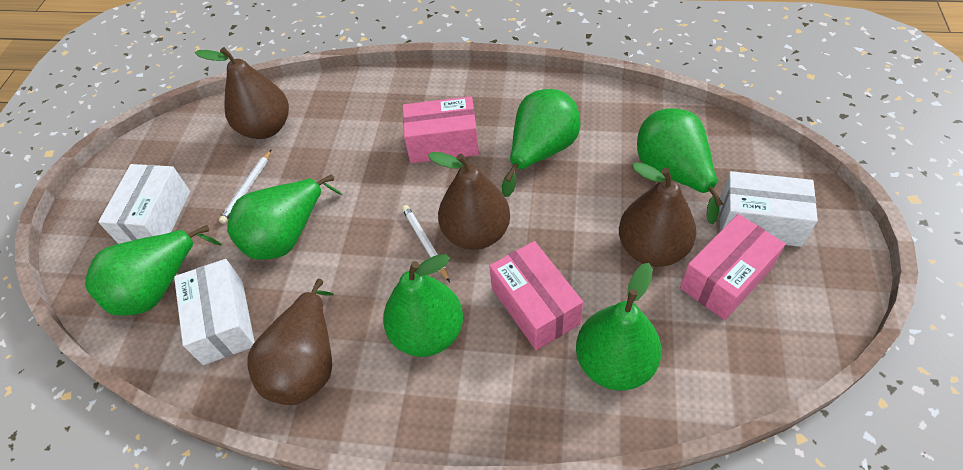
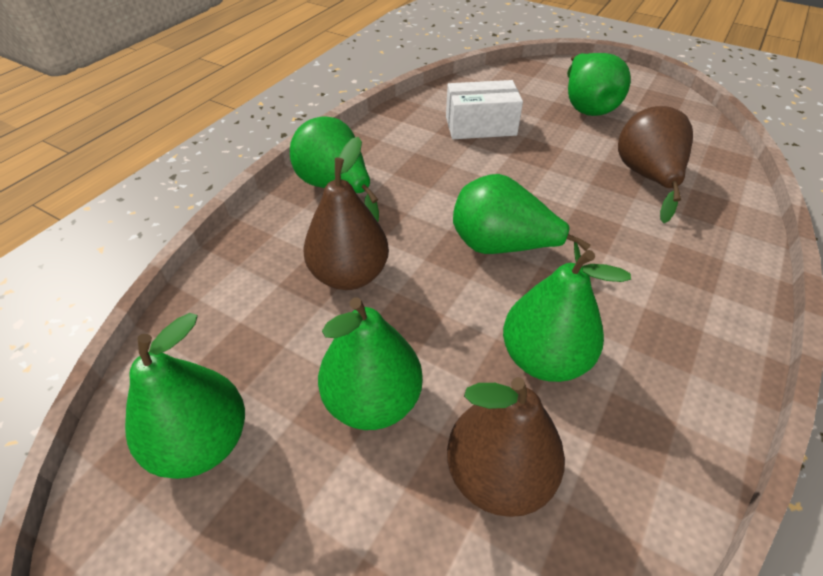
brown pear: 4 -> 3
pink box: 3 -> 0
white box: 3 -> 1
white pencil: 2 -> 0

